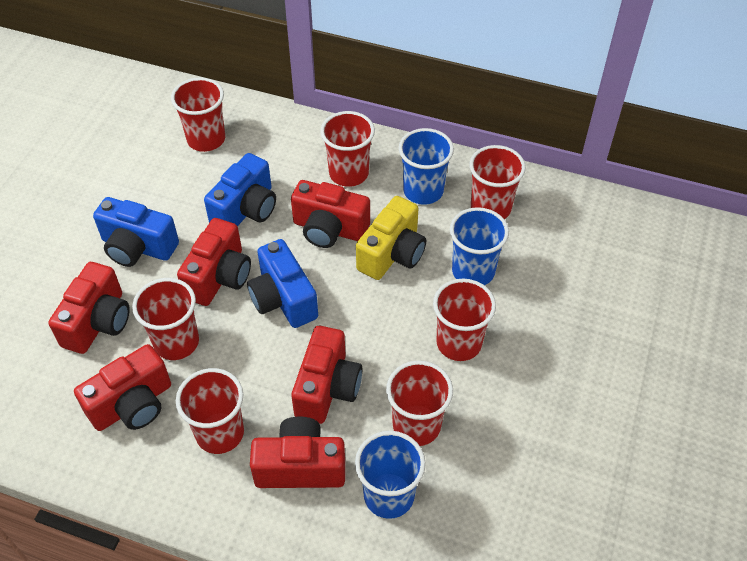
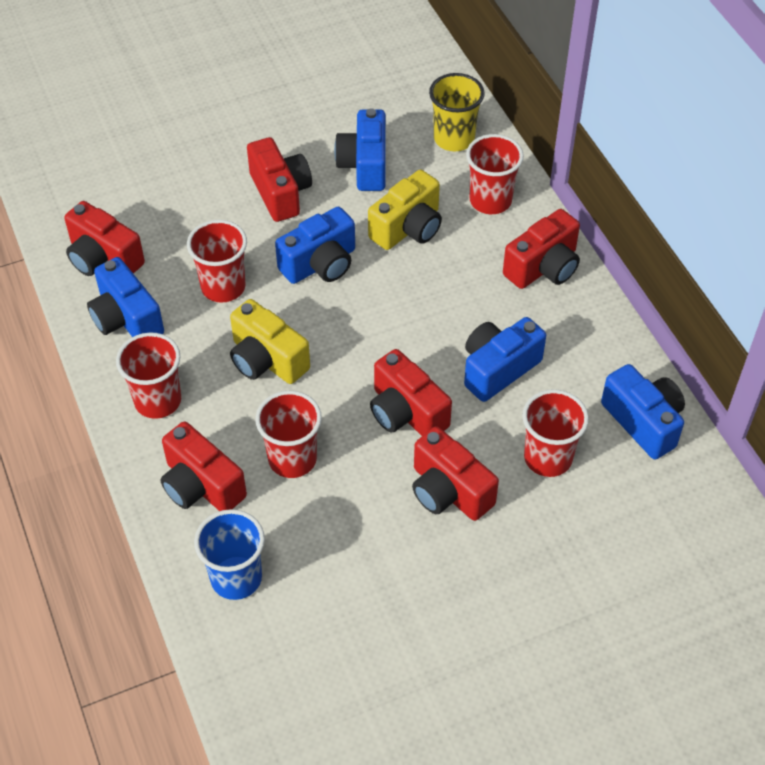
blue camera: 3 -> 5
blue cup: 3 -> 1
red cup: 7 -> 5
yellow camera: 1 -> 2
yellow cup: 0 -> 1

